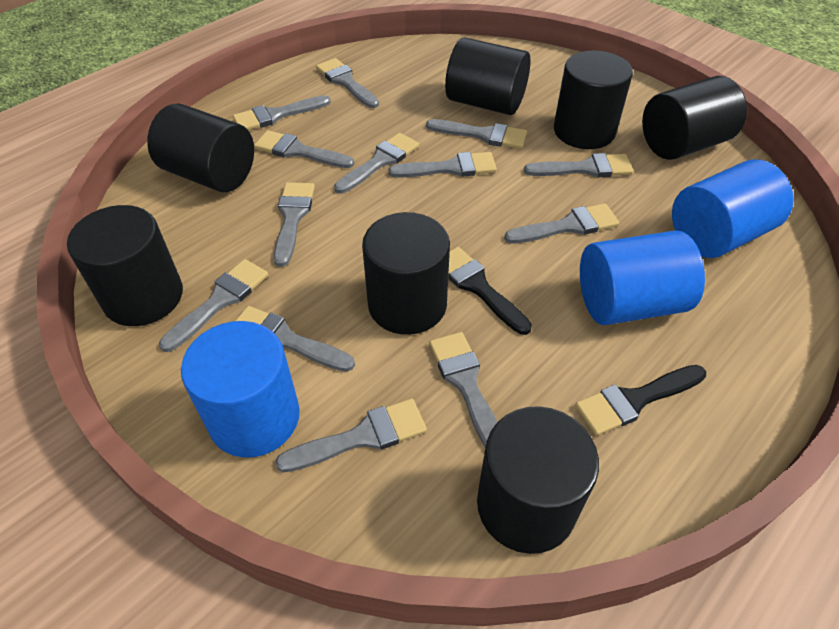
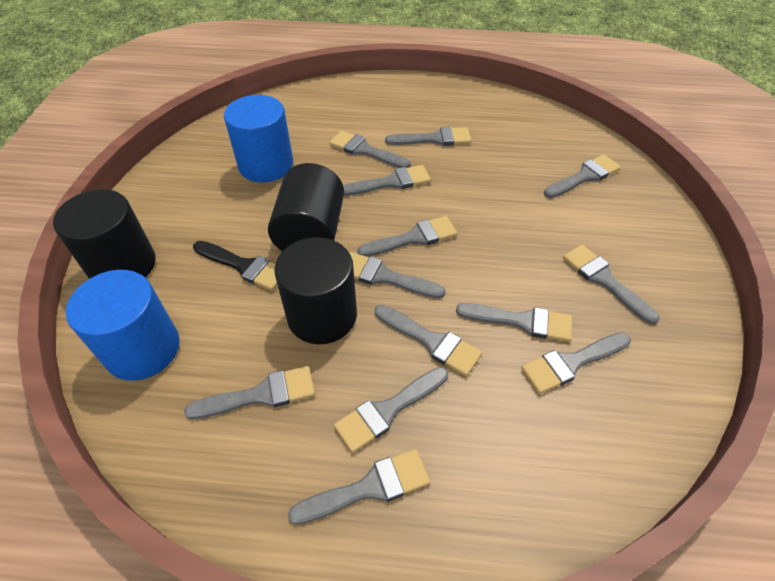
black brush: 2 -> 1
black cylinder: 7 -> 3
blue cylinder: 3 -> 2

